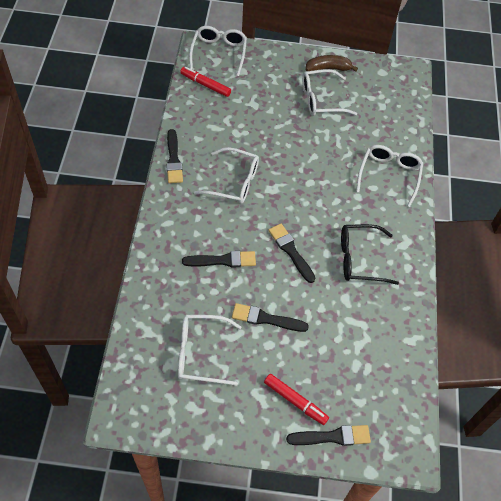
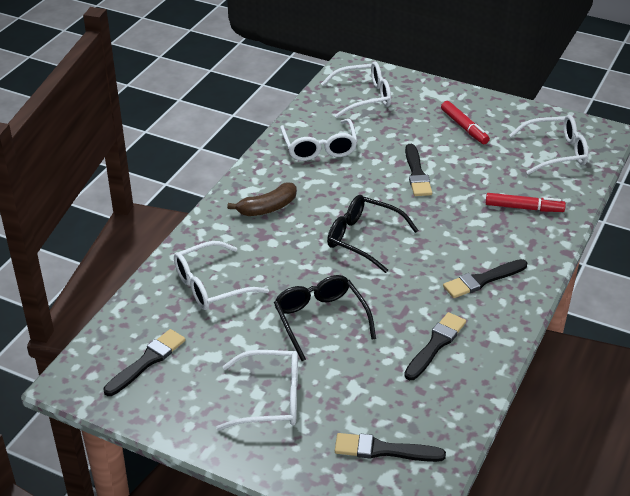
black glasses: 1 -> 2

